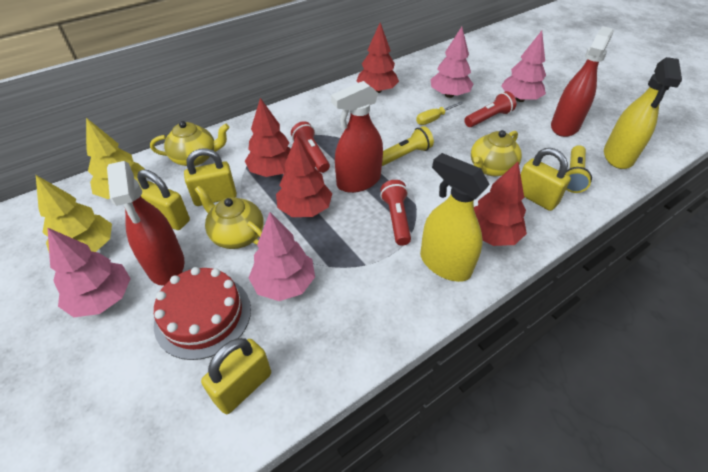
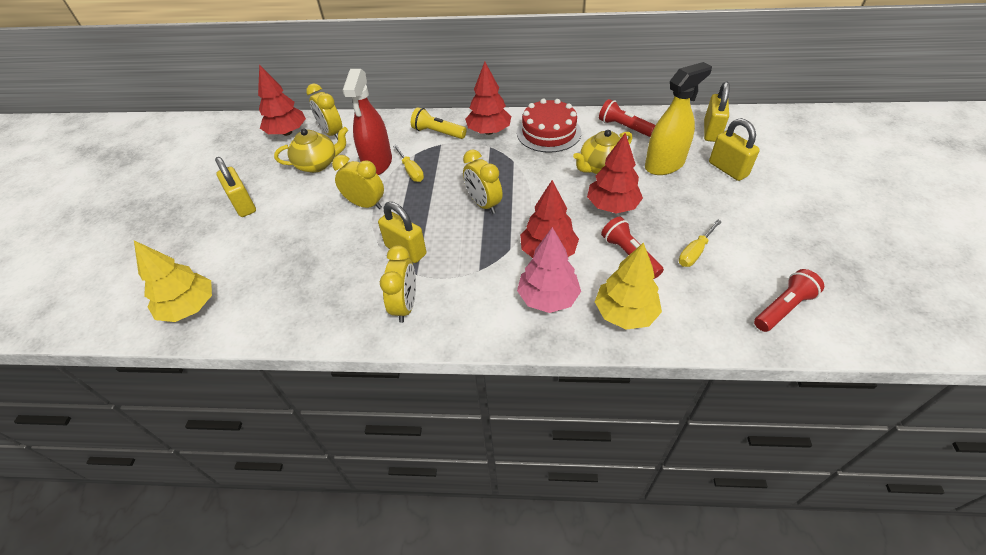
pink tree: 4 -> 1
red spray bottle: 3 -> 1
yellow clock: 0 -> 4
yellow flashlight: 2 -> 1
yellow screwdriver: 1 -> 2
yellow spray bottle: 2 -> 1
yellow teapot: 3 -> 2

